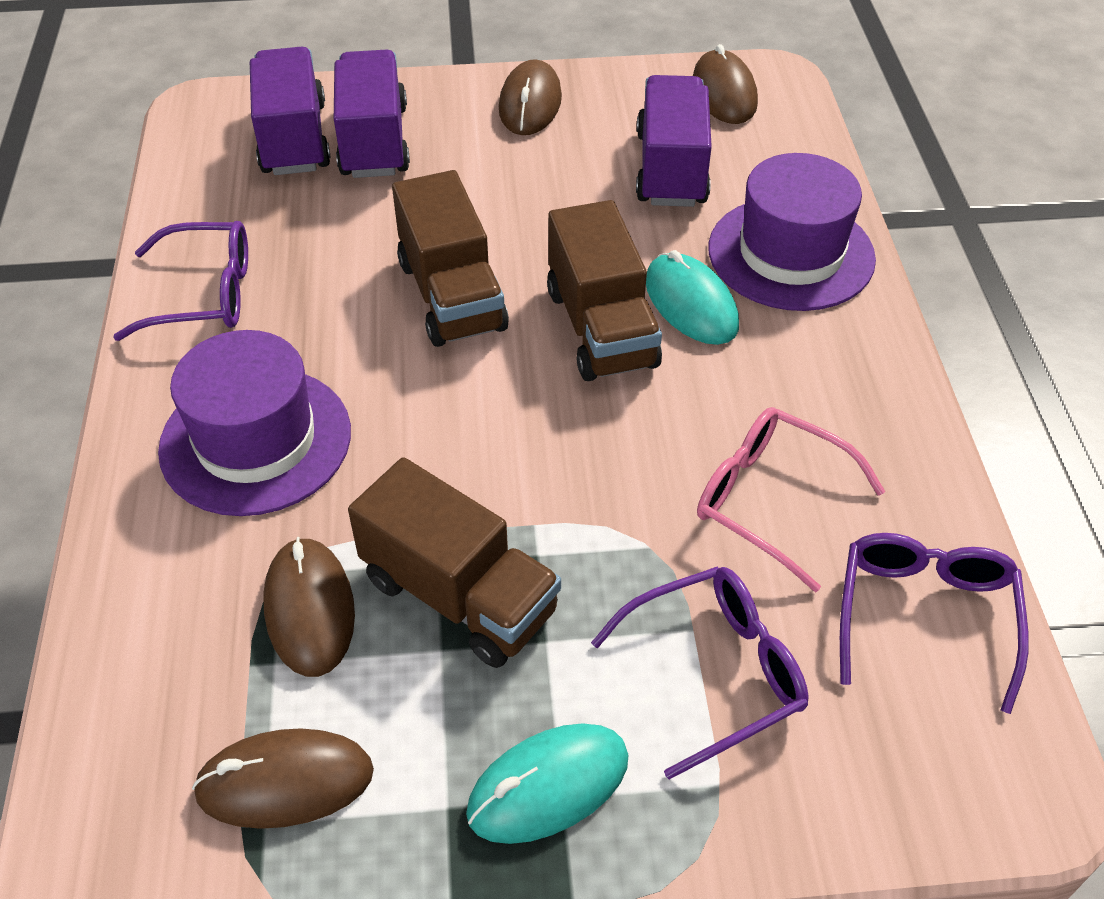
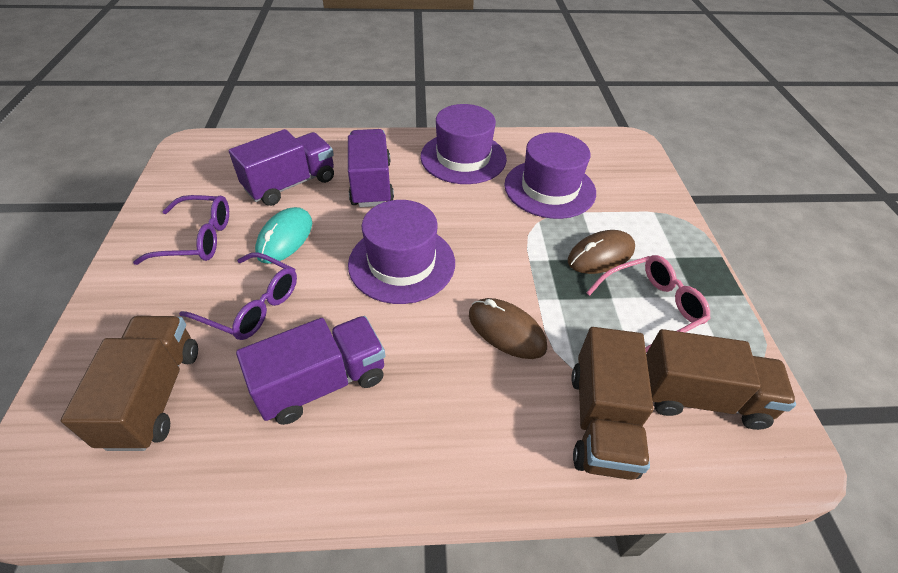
brown mouse: 4 -> 2
purple glasses: 3 -> 2
purple hat: 2 -> 3
turquoise mouse: 2 -> 1

